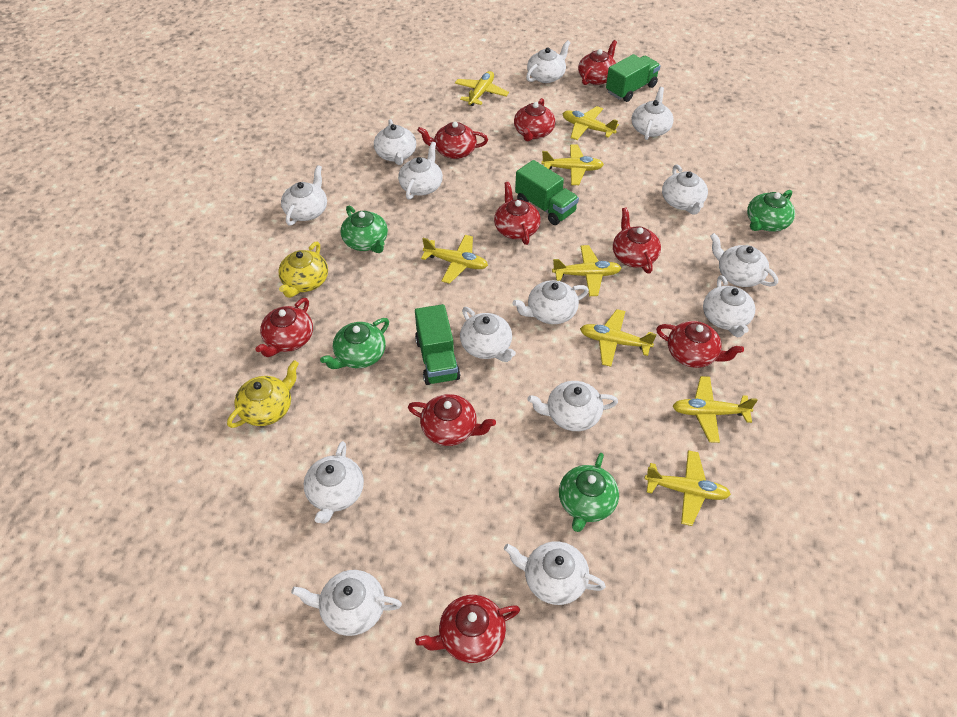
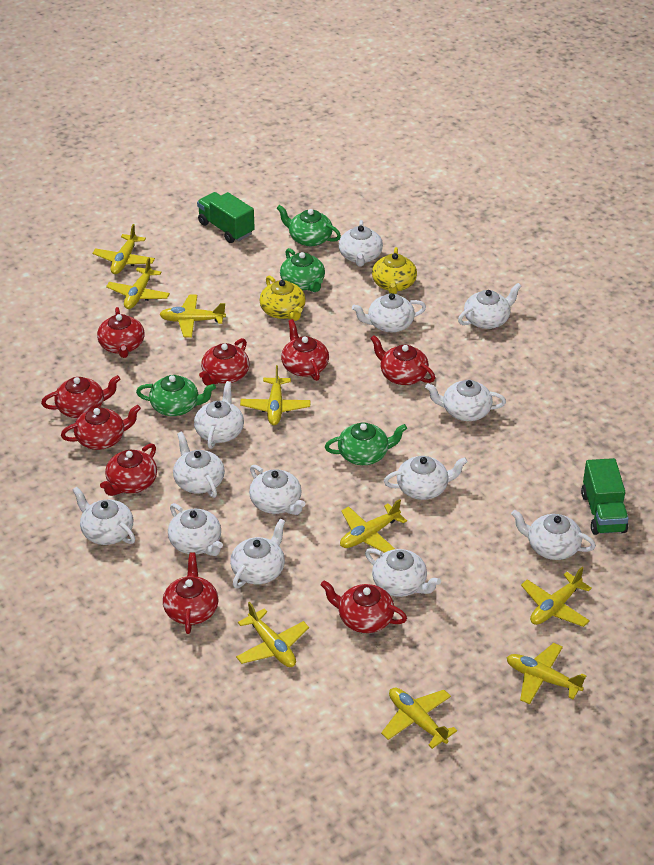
green truck: 3 -> 2
white teapot: 14 -> 13
yellow plane: 8 -> 9

